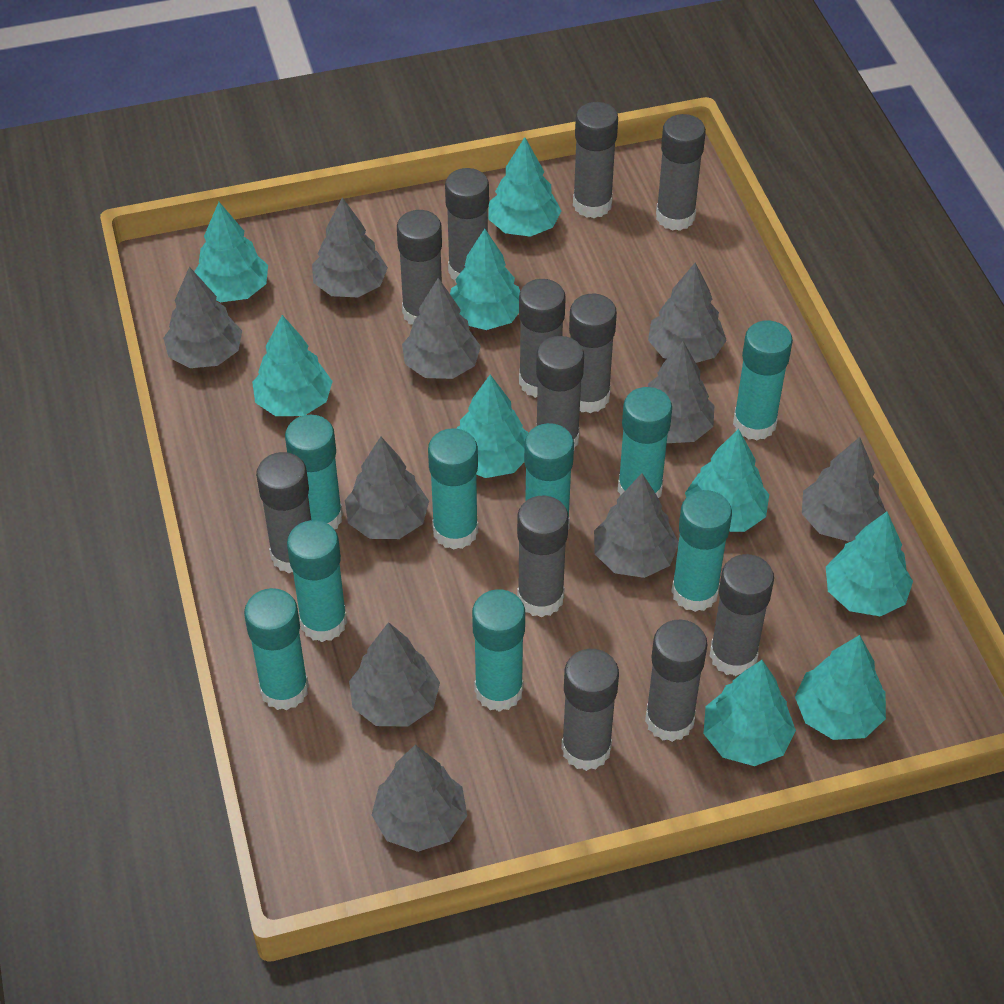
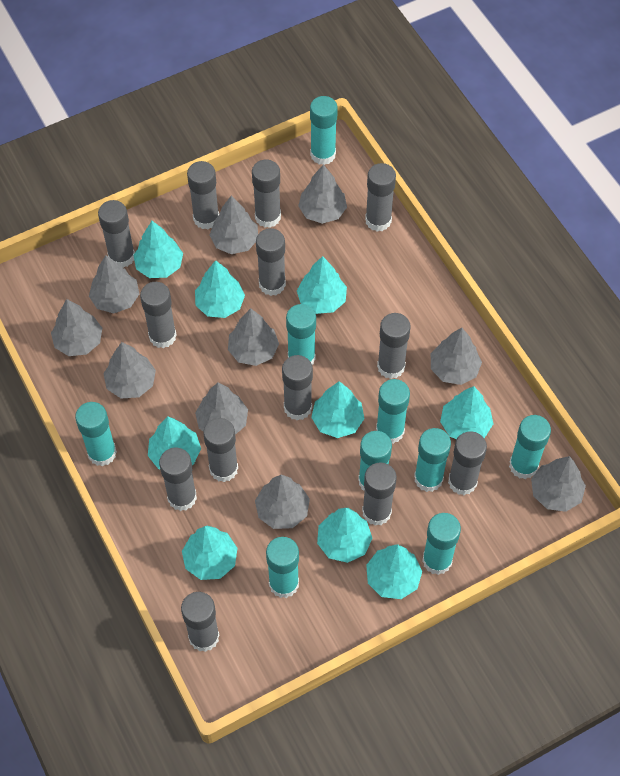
grey glue stick: 12 -> 13

